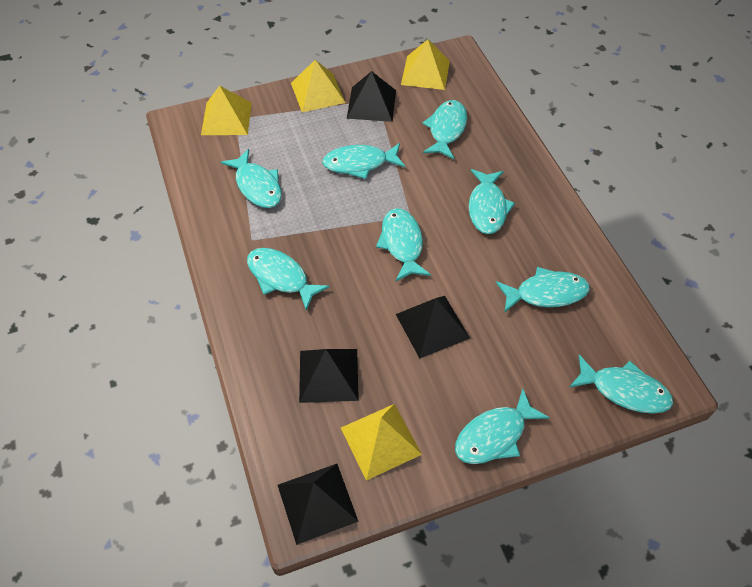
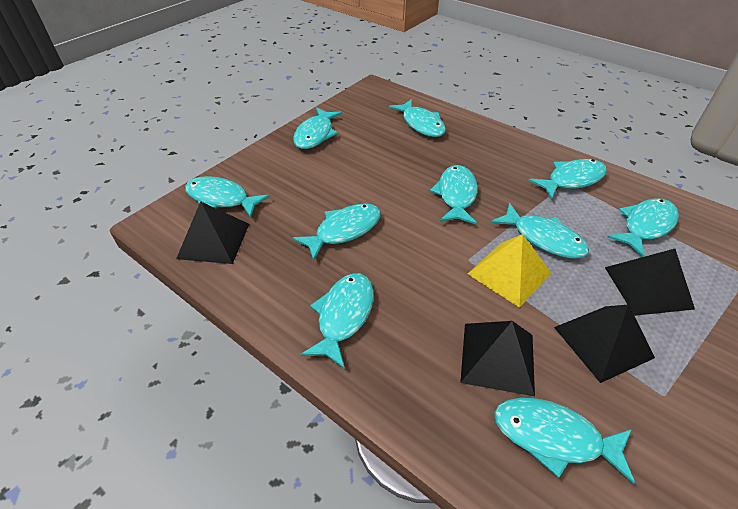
turquoise fish: 9 -> 10
yellow pyramid: 4 -> 1

